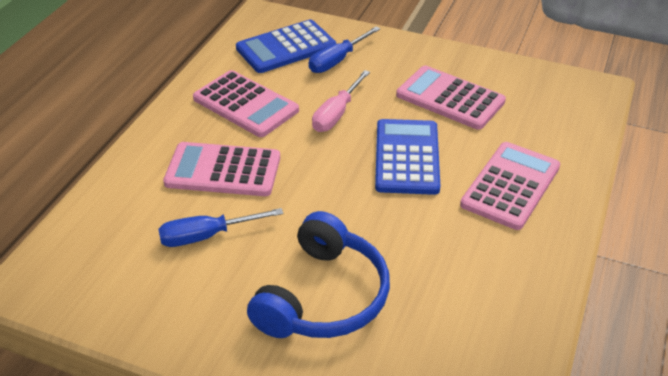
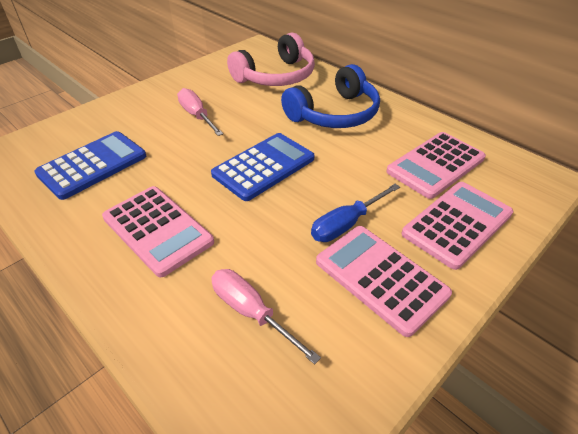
blue screwdriver: 2 -> 1
pink headphones: 0 -> 1
pink screwdriver: 1 -> 2

